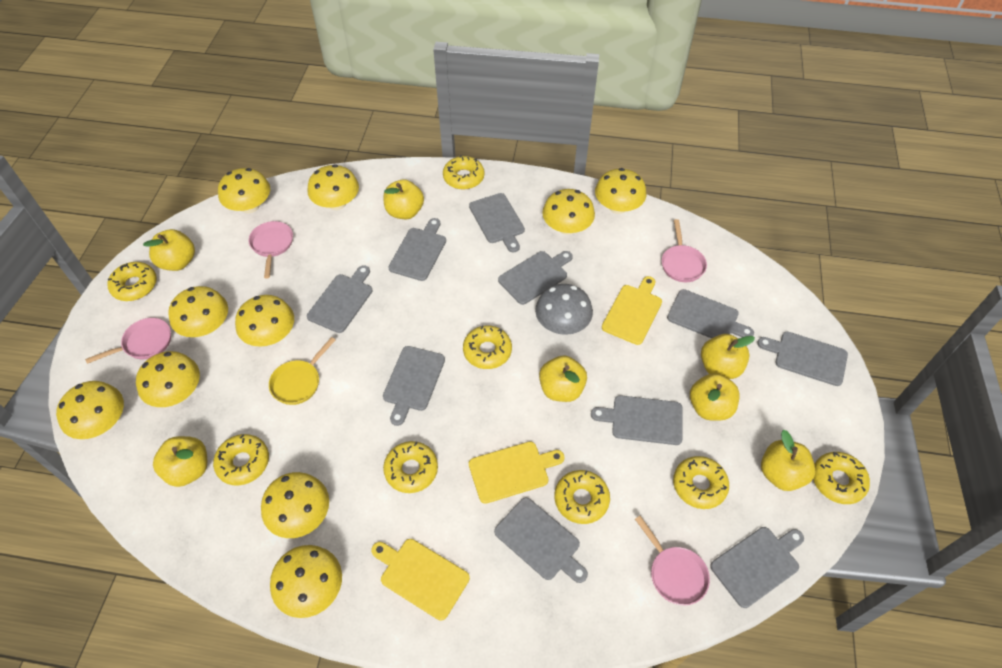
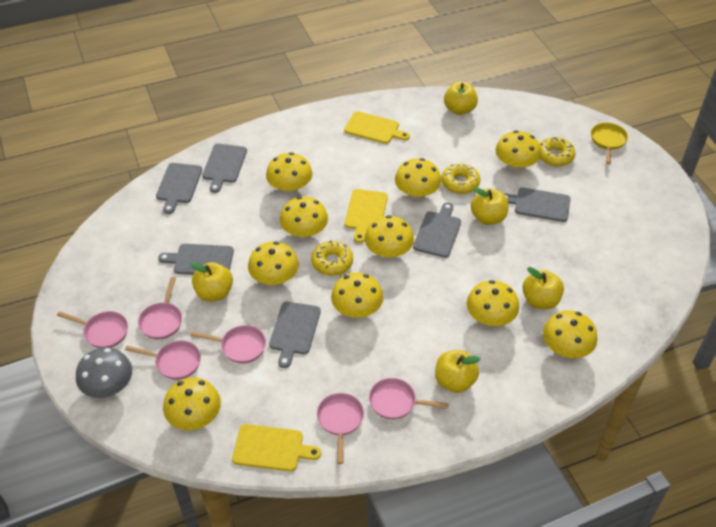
grey cutting board: 10 -> 6
pink pan: 4 -> 6
yellow apple: 7 -> 5
yellow donut: 8 -> 3

